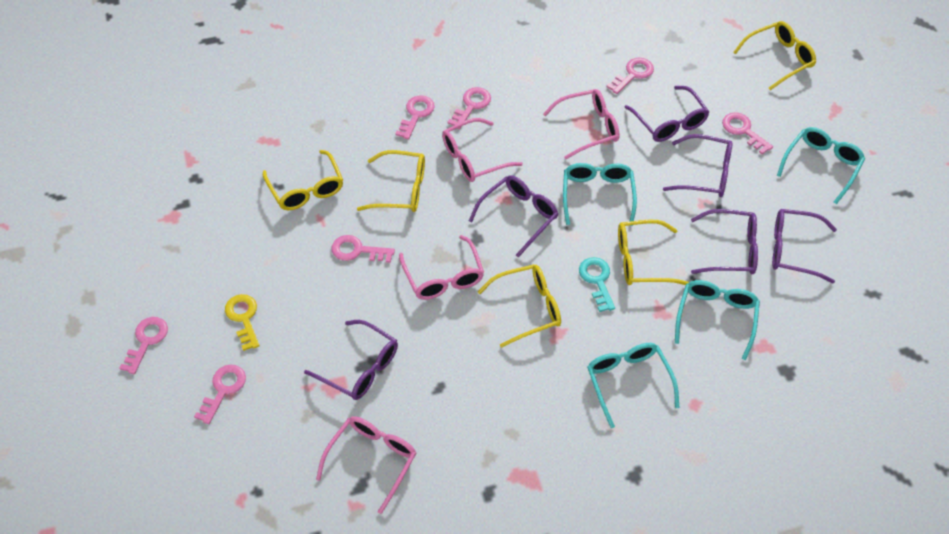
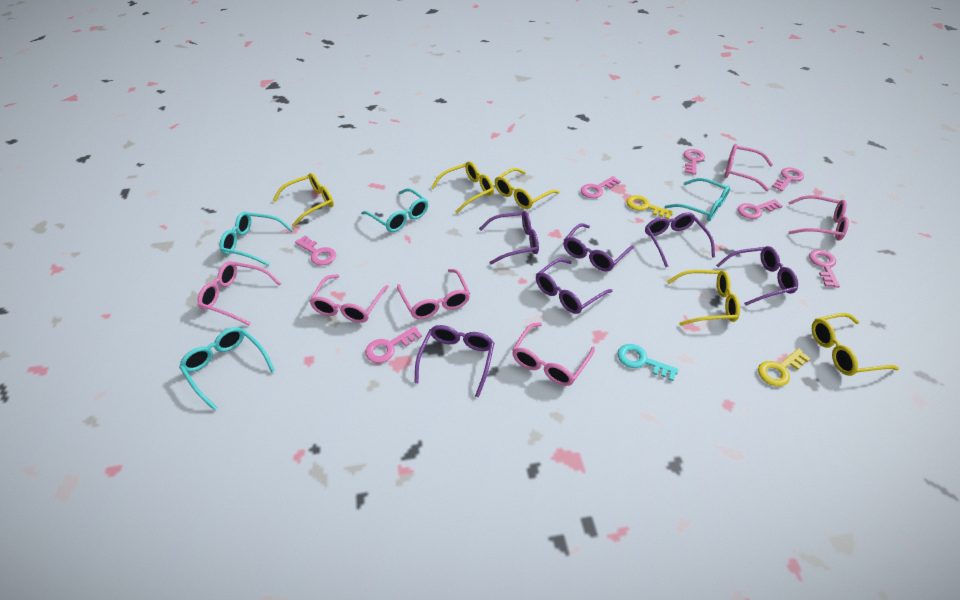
pink glasses: 4 -> 6
yellow key: 1 -> 2

